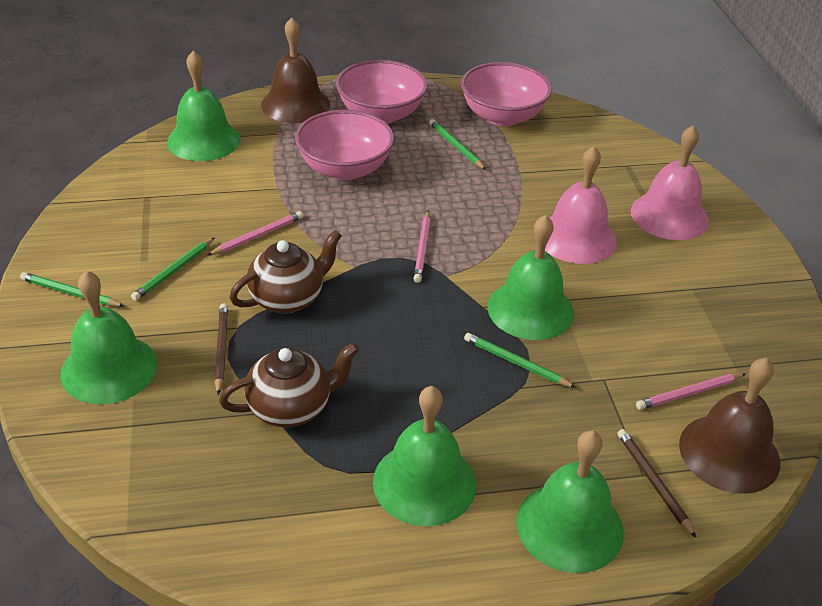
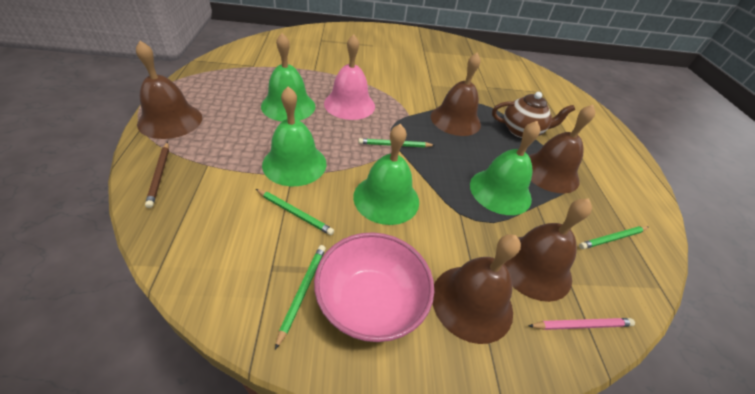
brown bell: 2 -> 5
brown pencil: 2 -> 1
brown teapot: 2 -> 1
green bell: 5 -> 4
pink bell: 2 -> 1
pink bowl: 3 -> 1
pink pencil: 3 -> 1

